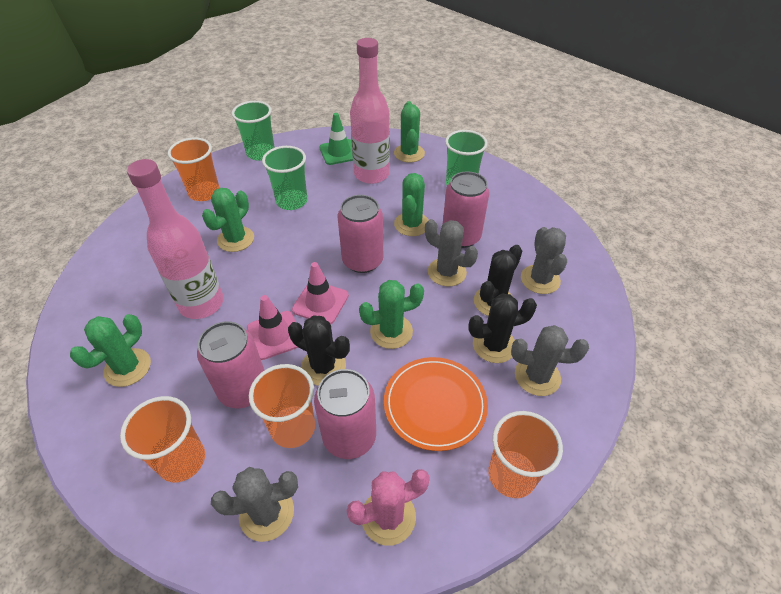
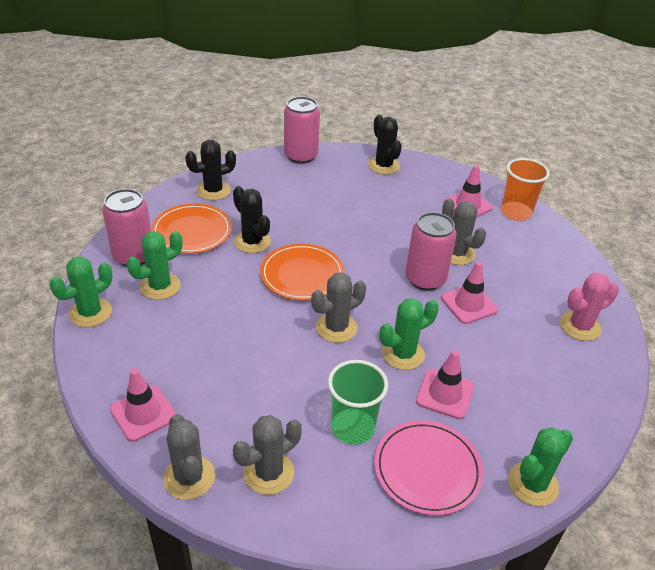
green cactus: 5 -> 4
green cup: 3 -> 1
green traffic cone: 1 -> 0
orange cup: 4 -> 1
orange plate: 1 -> 2
pink bottle: 2 -> 0
pink can: 4 -> 3
pink plate: 0 -> 1
pink traffic cone: 2 -> 4

